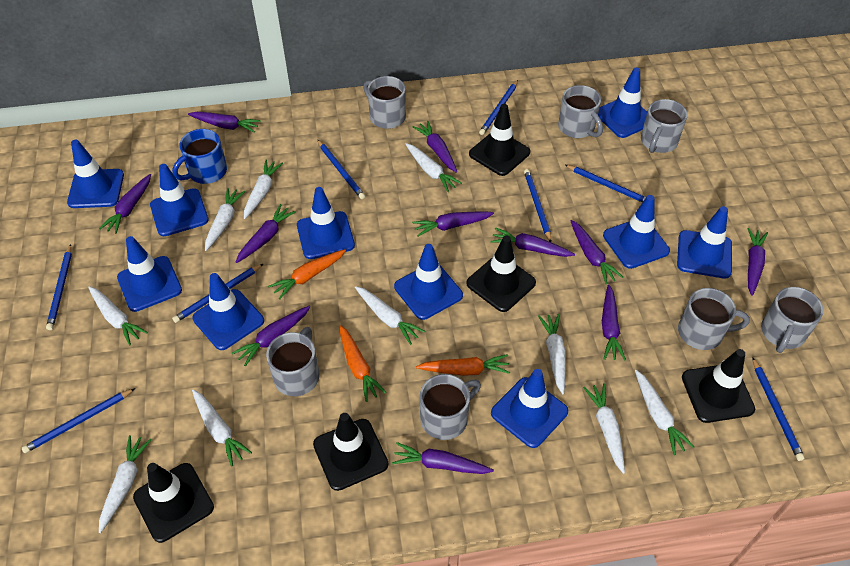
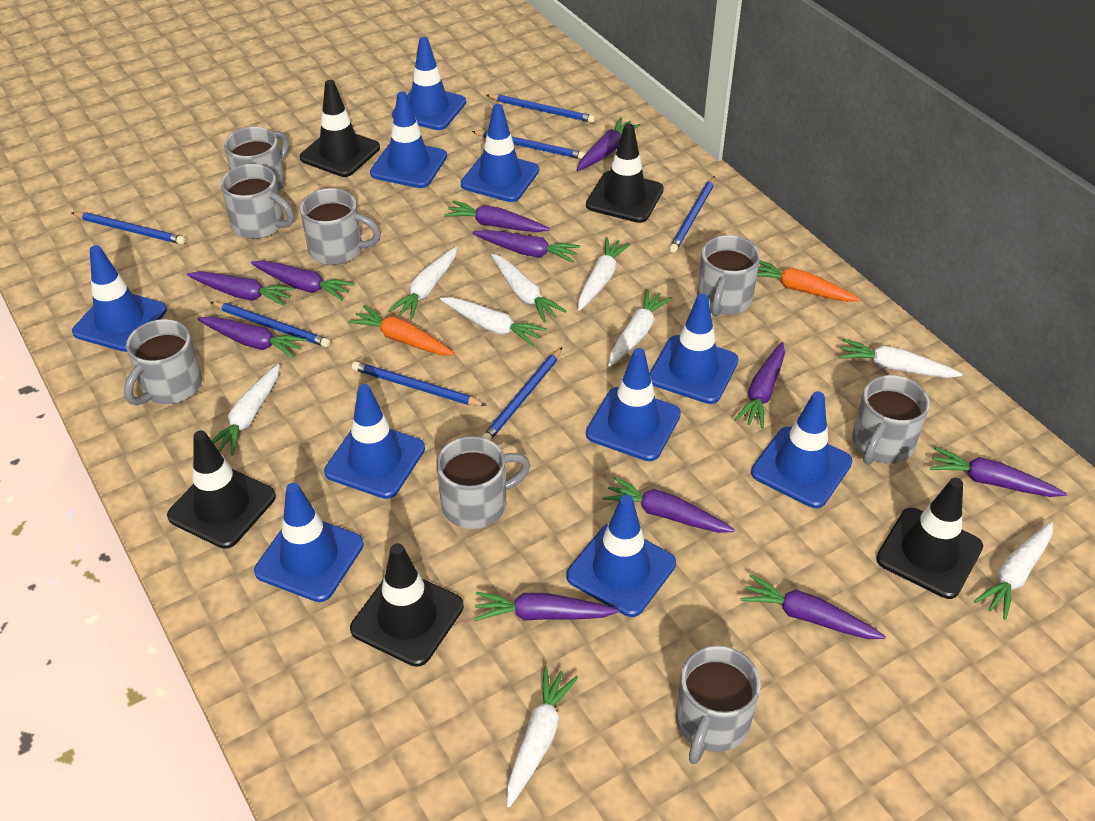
blue mug: 1 -> 0
blue pencil: 8 -> 7
grey mug: 7 -> 8
orange carrot: 3 -> 2
white carrot: 10 -> 9

